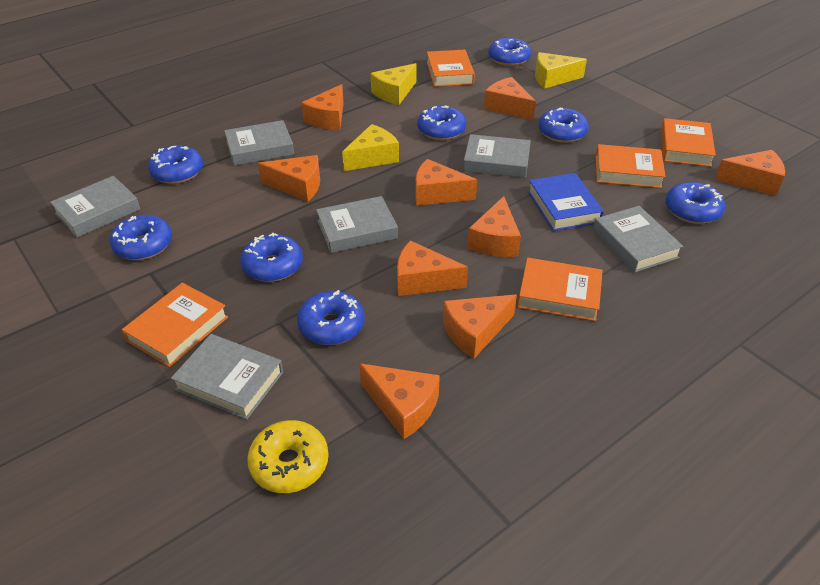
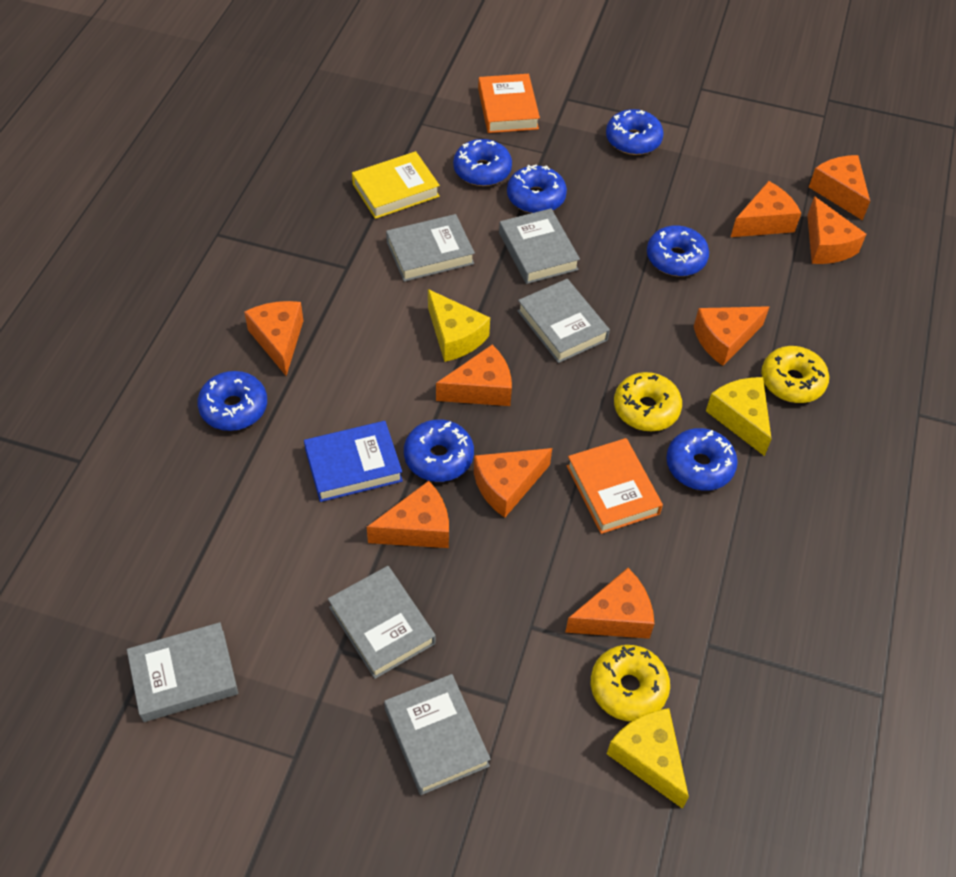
blue donut: 8 -> 7
orange book: 5 -> 2
yellow book: 0 -> 1
yellow donut: 1 -> 3

